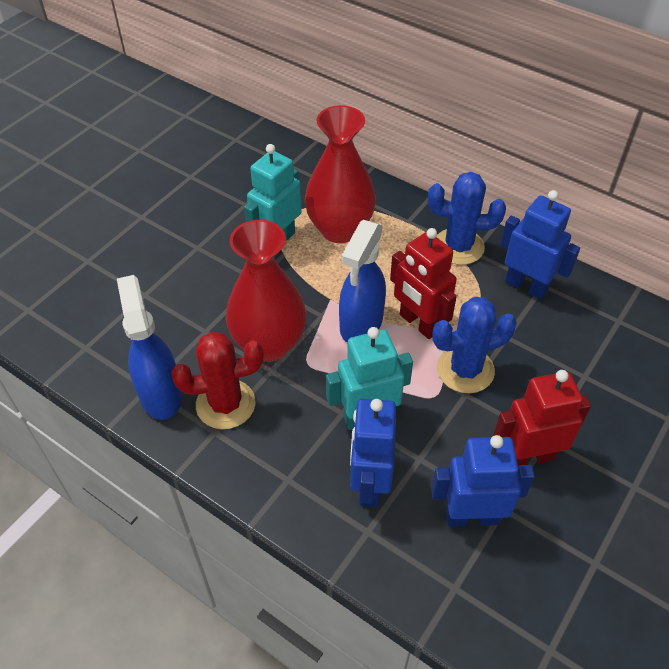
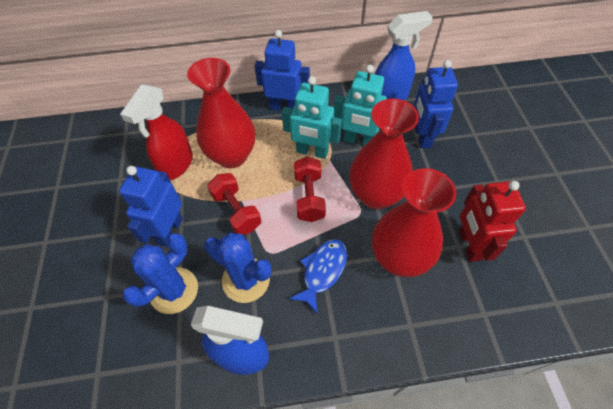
blue fish: 0 -> 1
red cactus: 1 -> 0
red dumbbell: 0 -> 2
red robot: 2 -> 1
red spray bottle: 0 -> 1
red vase: 2 -> 3

